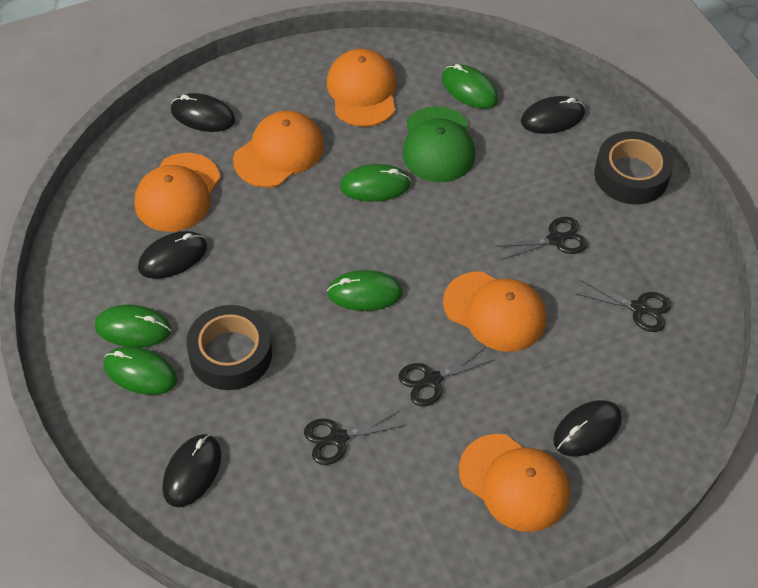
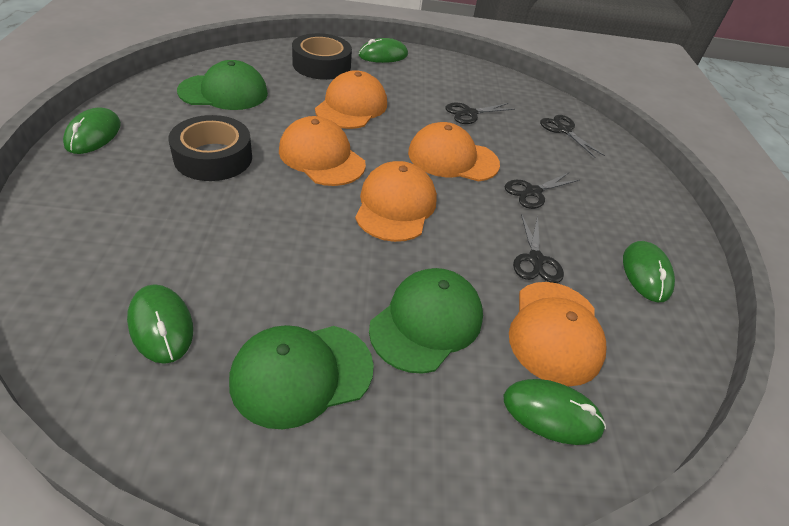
black mouse: 5 -> 0
green cap: 1 -> 3

